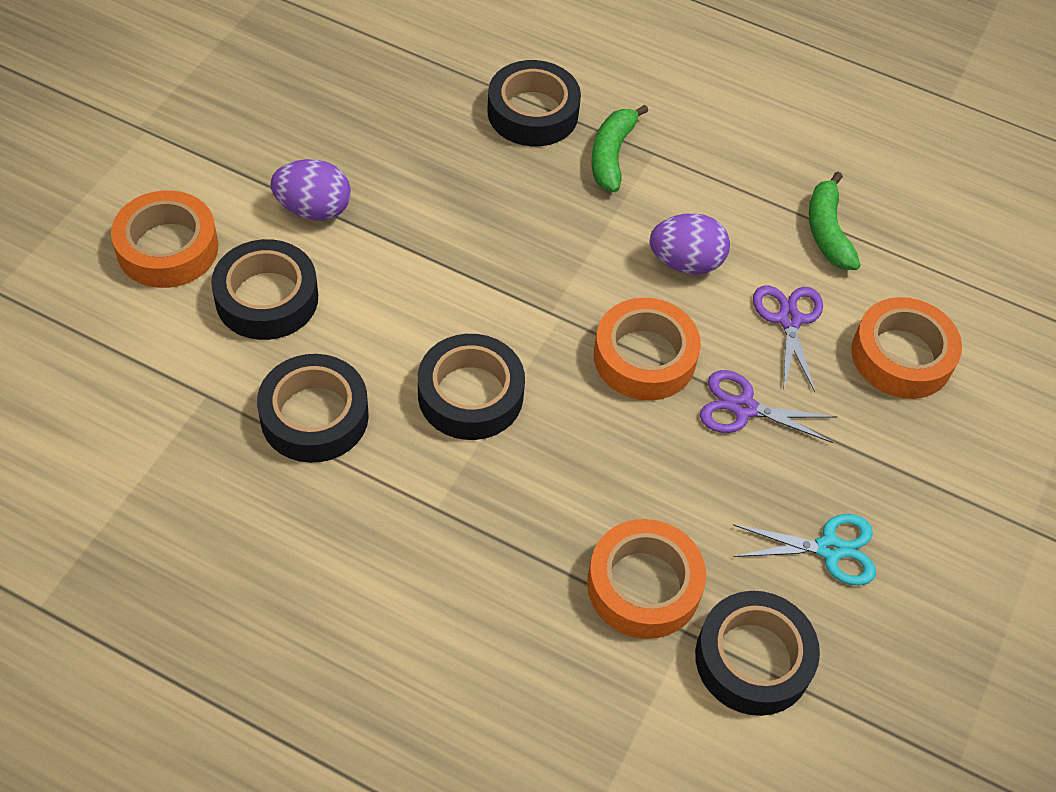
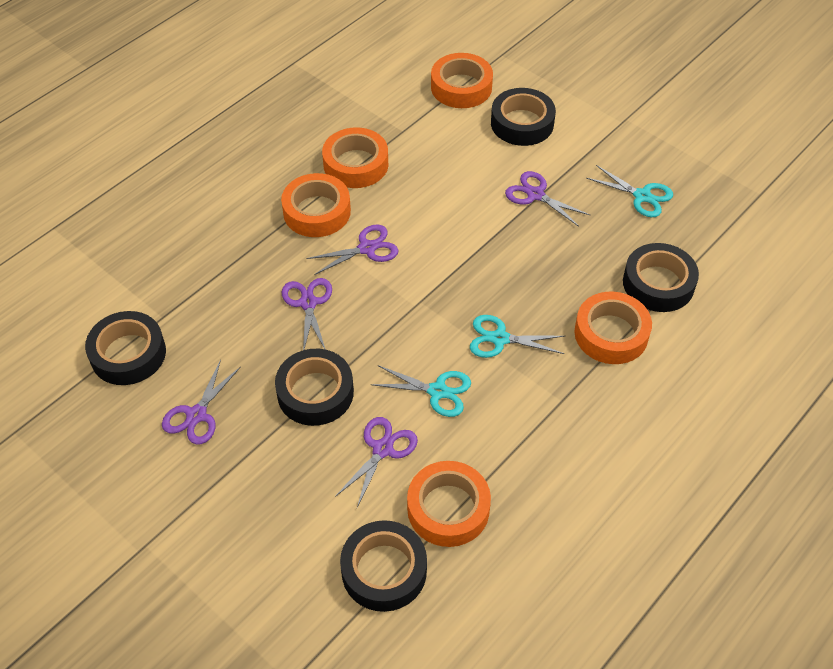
green banana: 2 -> 0
orange tape: 4 -> 5
purple egg: 2 -> 0
purple scissors: 2 -> 5
turquoise scissors: 1 -> 3

